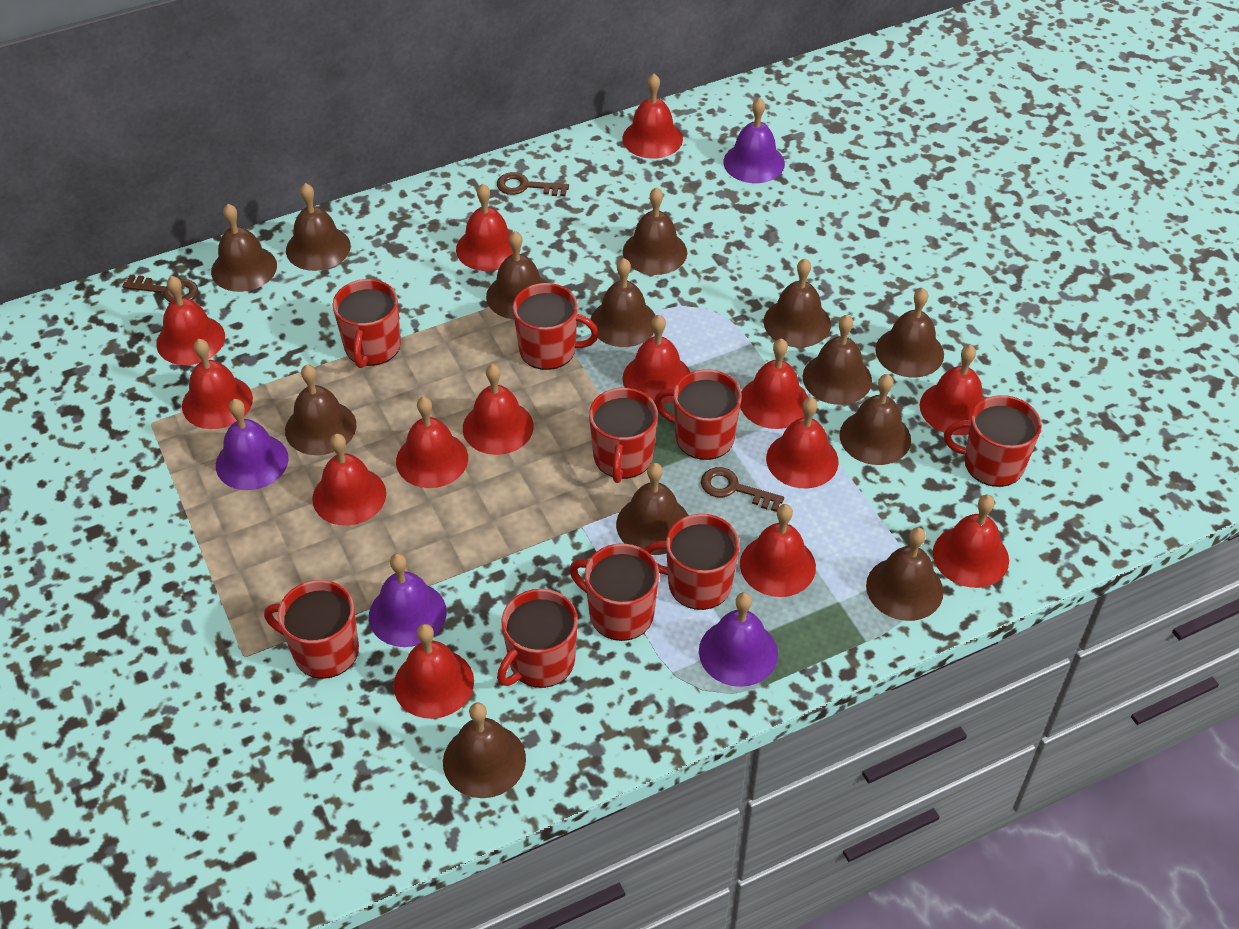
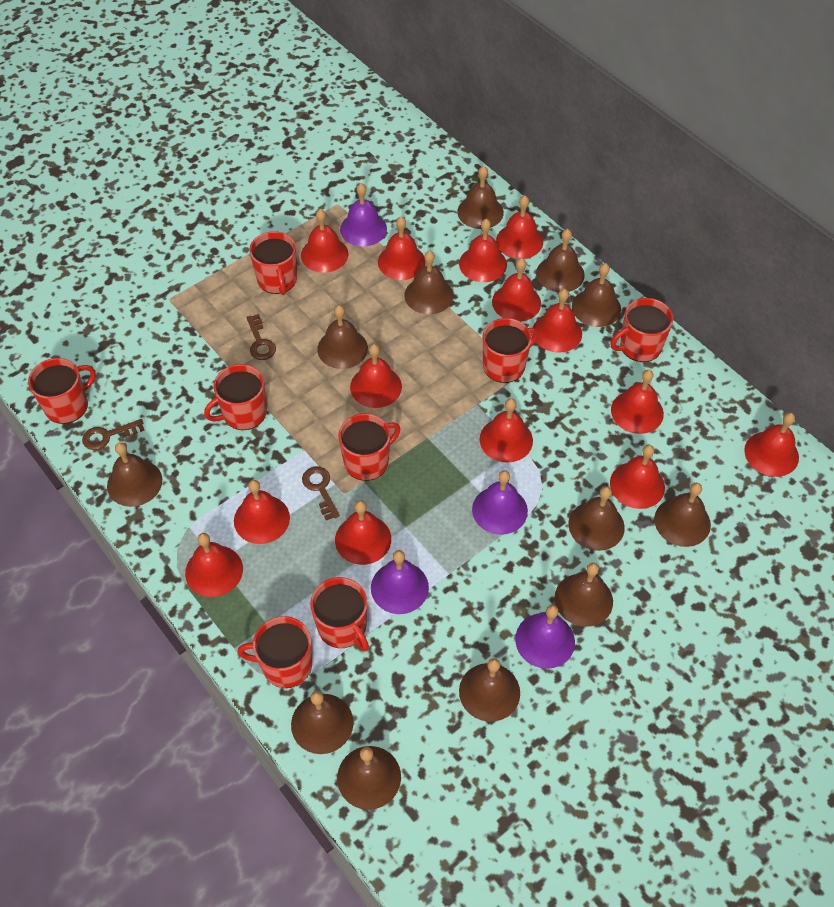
brown bell: 13 -> 12
red mug: 9 -> 8

